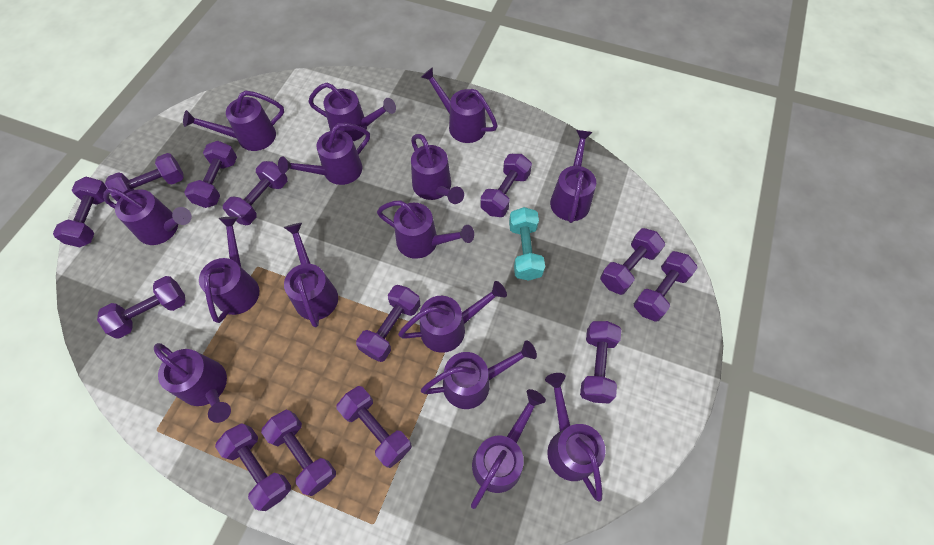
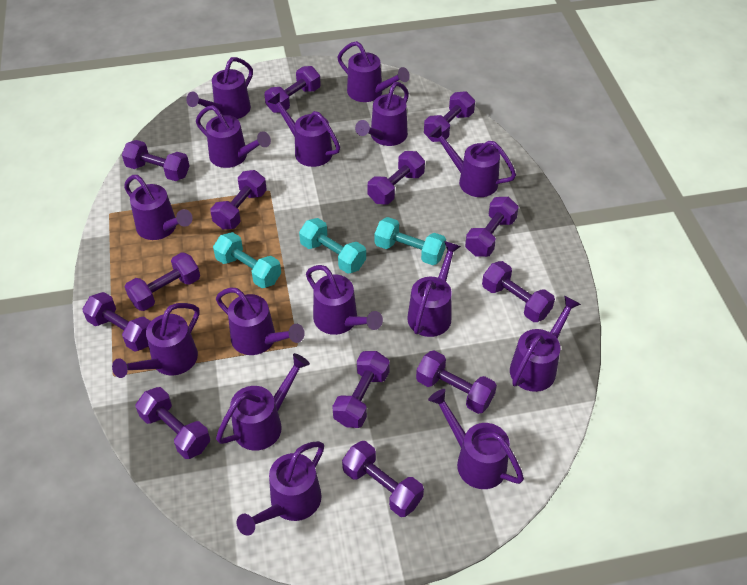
turquoise dumbbell: 1 -> 3

